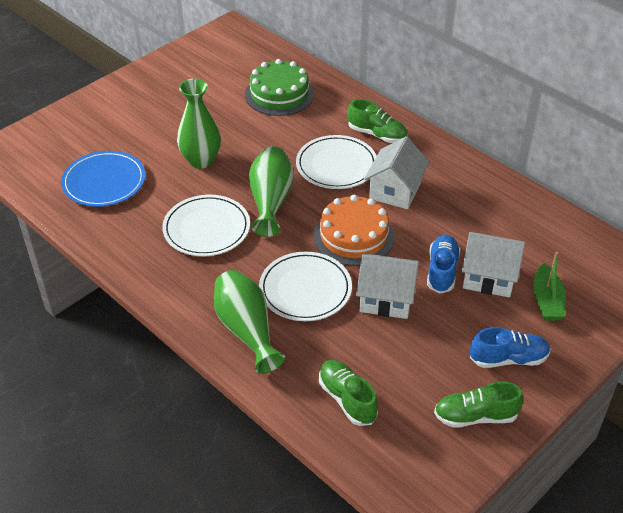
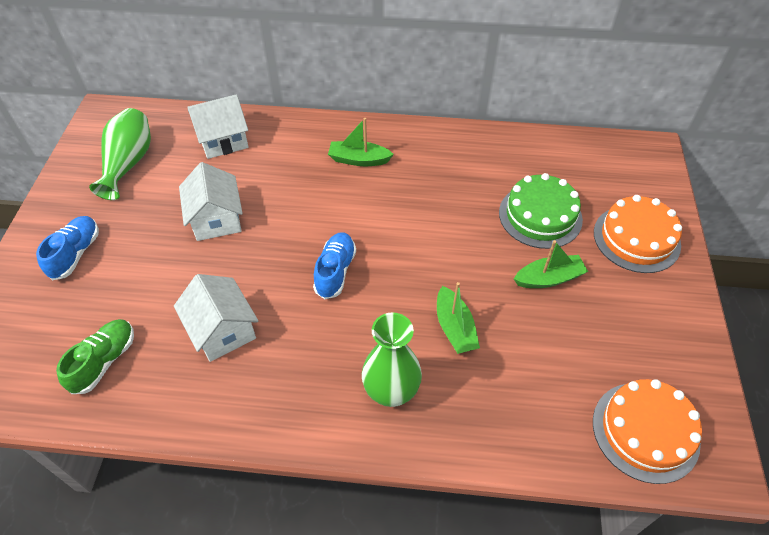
blue plate: 1 -> 0
green boat: 1 -> 3
green shoe: 3 -> 1
green vase: 3 -> 2
orange cake: 1 -> 2
white plate: 3 -> 0

